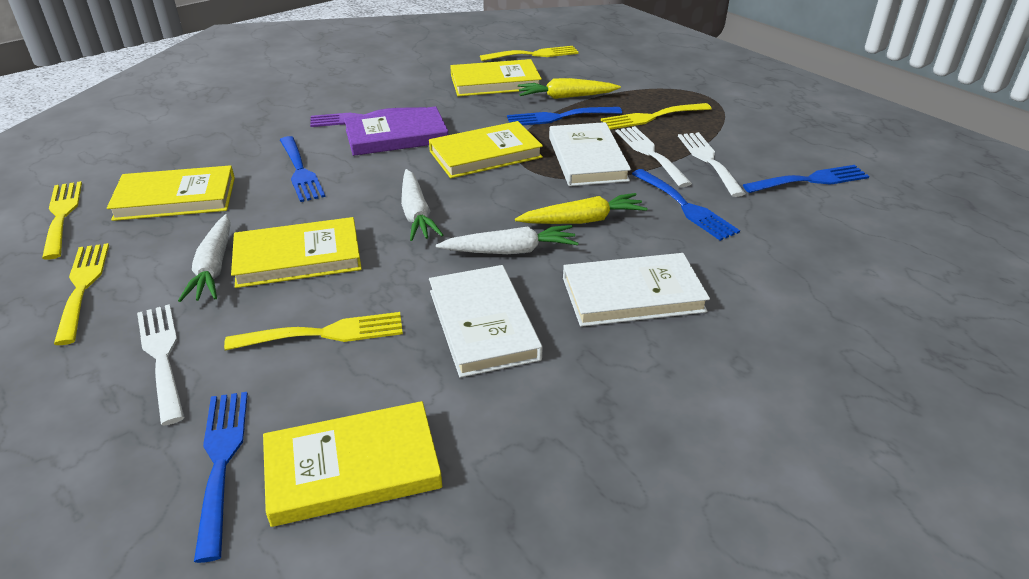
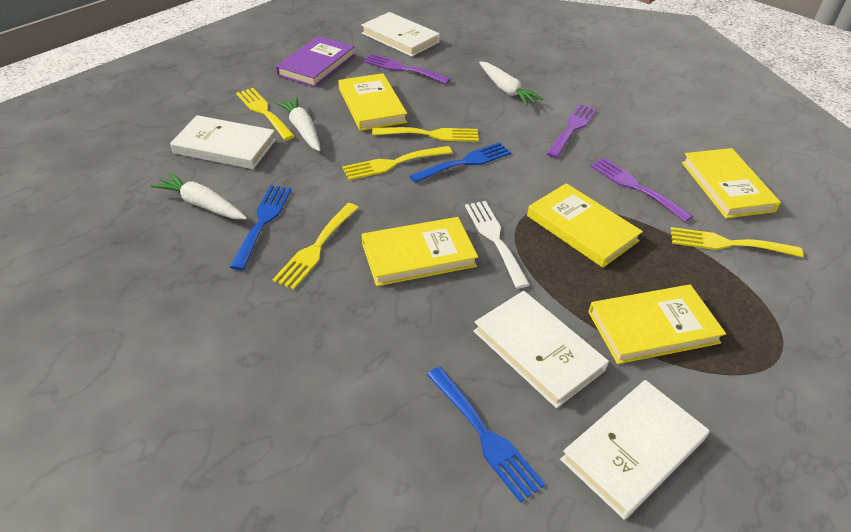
blue fork: 5 -> 3
purple fork: 1 -> 3
white book: 3 -> 4
white fork: 3 -> 1
yellow carrot: 2 -> 0

